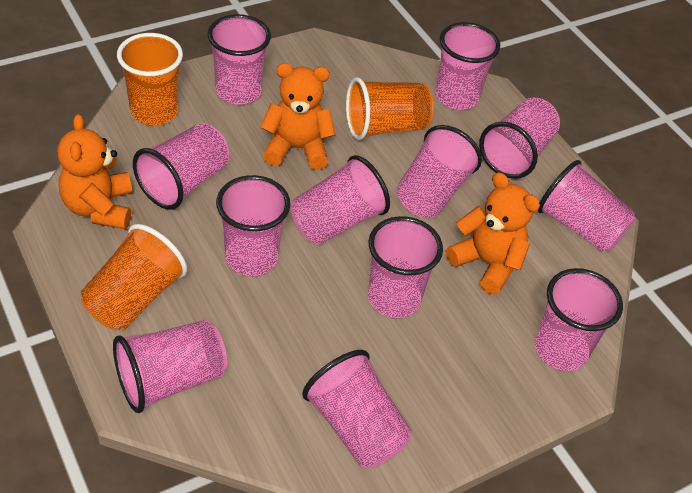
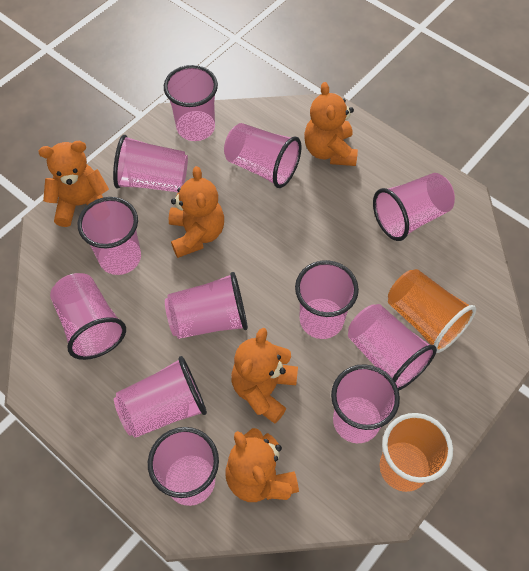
orange cup: 3 -> 2
orange teddy bear: 3 -> 5

